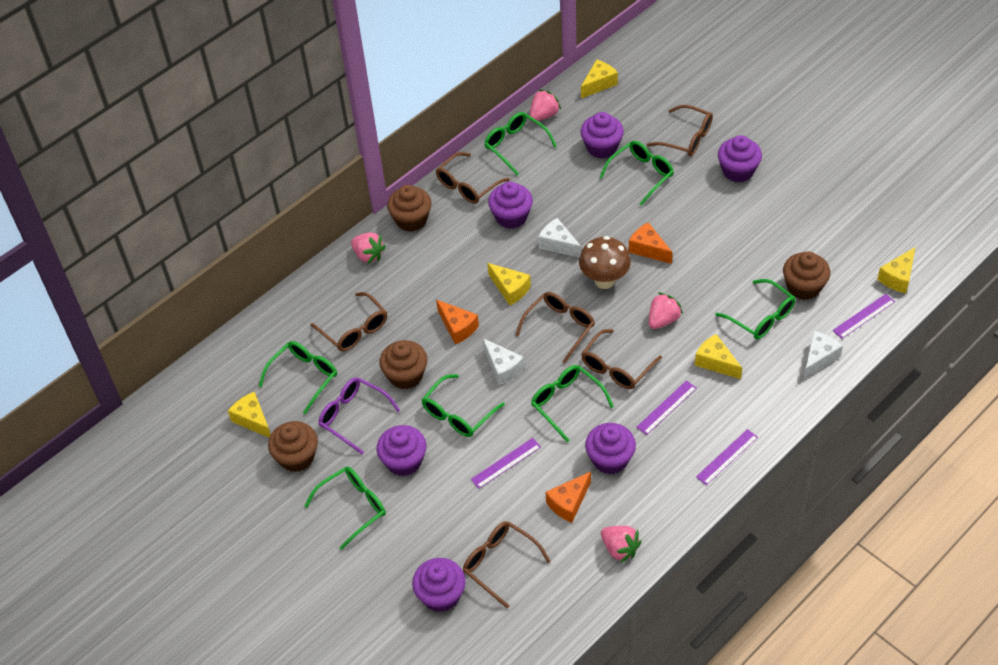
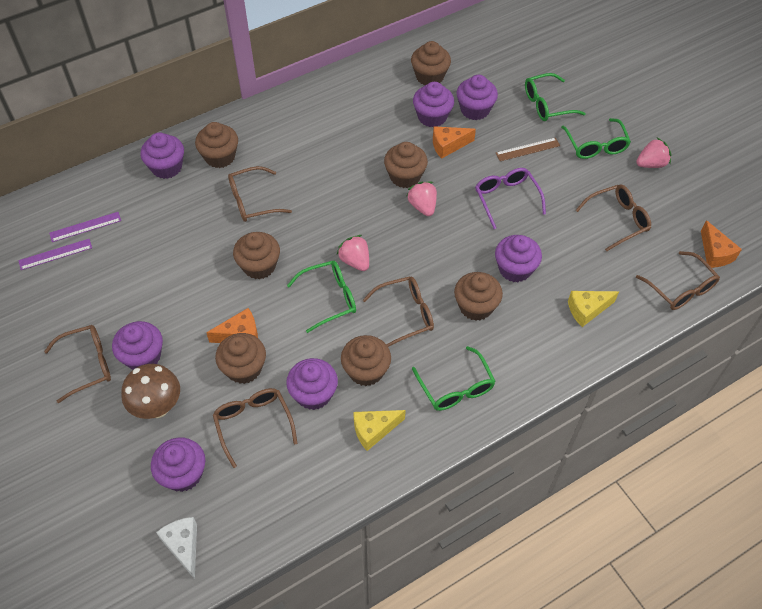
brown cupcake: 4 -> 7
brown ruler: 0 -> 1
green glasses: 7 -> 4
pink strawberry: 4 -> 3
purple cupcake: 6 -> 7
purple ruler: 4 -> 2
white cheese: 3 -> 1
yellow cheese: 5 -> 2

